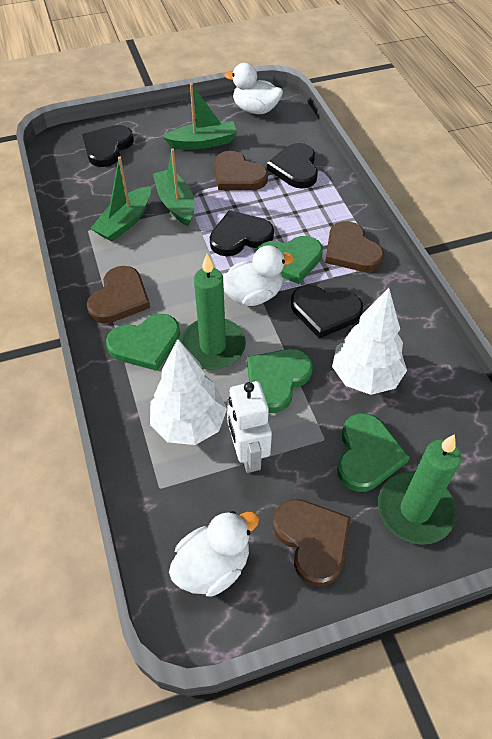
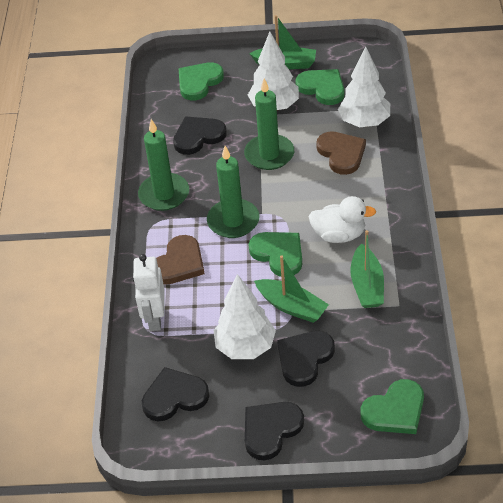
brown heart: 4 -> 2
green candle: 2 -> 3
white duck: 3 -> 1
white tree: 2 -> 3

